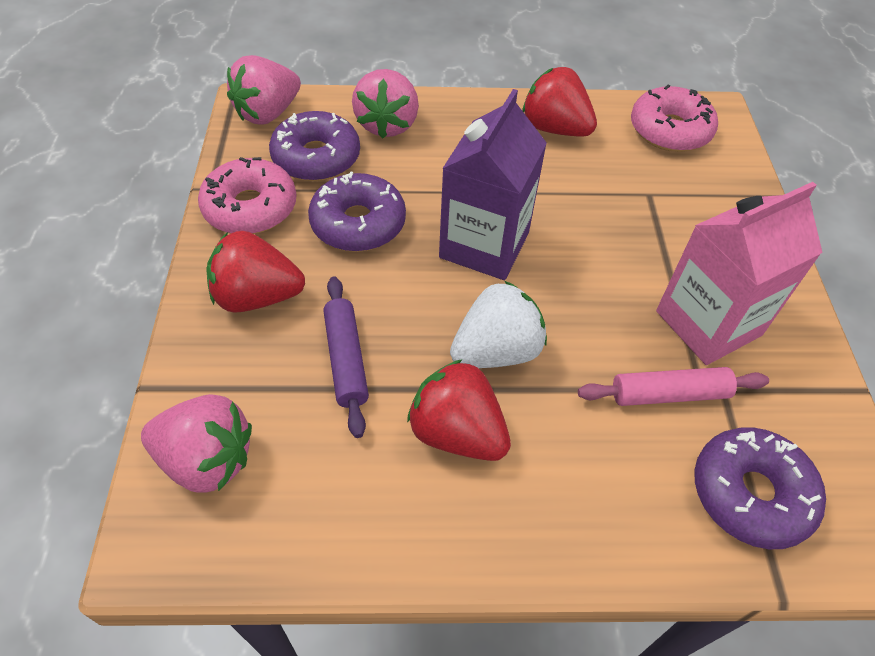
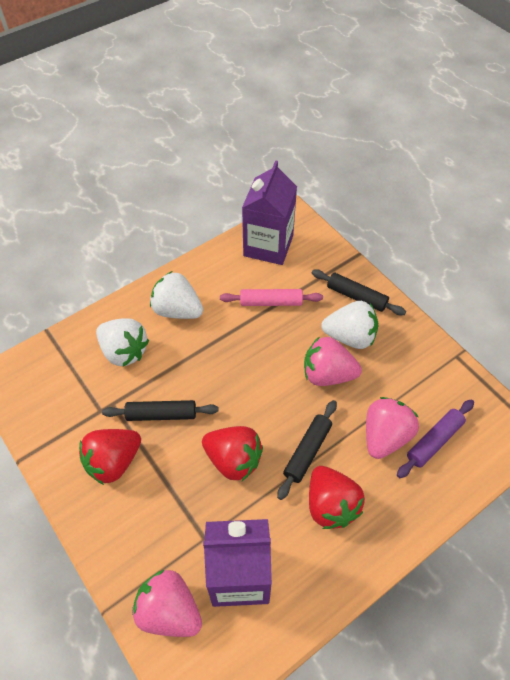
black rolling pin: 0 -> 3
pink carton: 1 -> 0
pink donut: 2 -> 0
purple carton: 1 -> 2
purple donut: 3 -> 0
white strawberry: 1 -> 3

